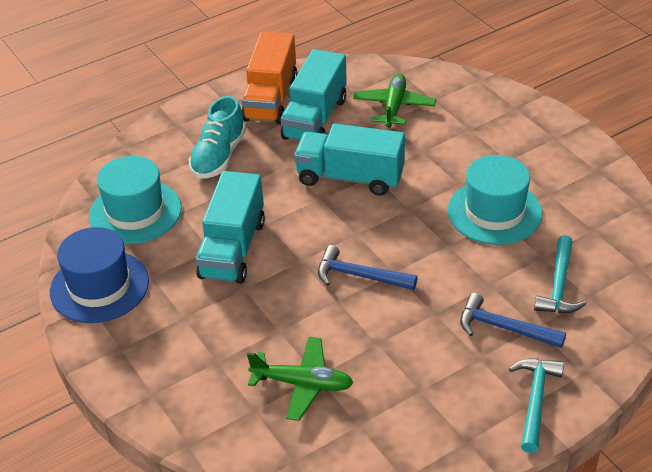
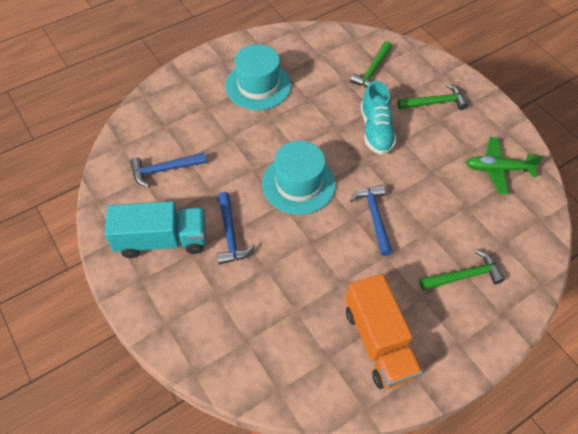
blue hammer: 2 -> 3
blue hat: 1 -> 0
green hammer: 0 -> 3
green plane: 2 -> 1
turquoise hammer: 2 -> 0
turquoise truck: 3 -> 1

